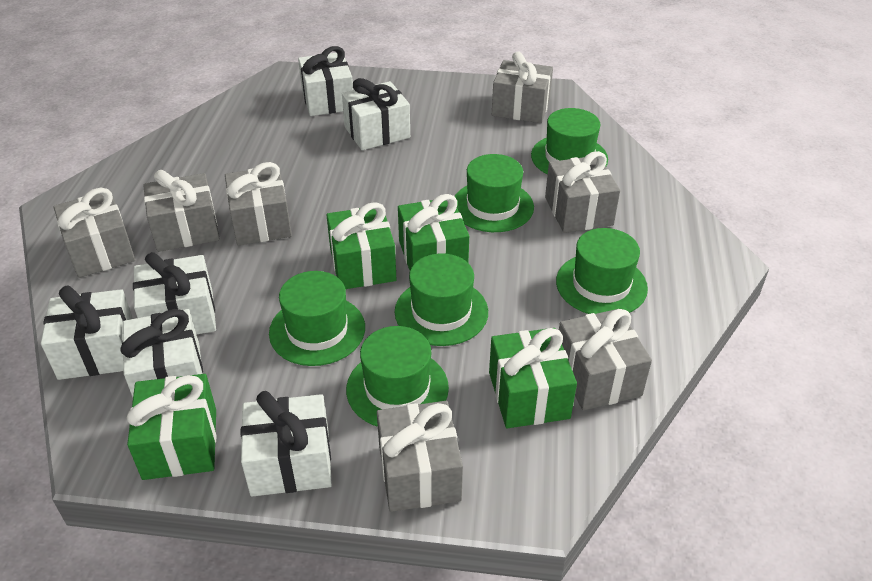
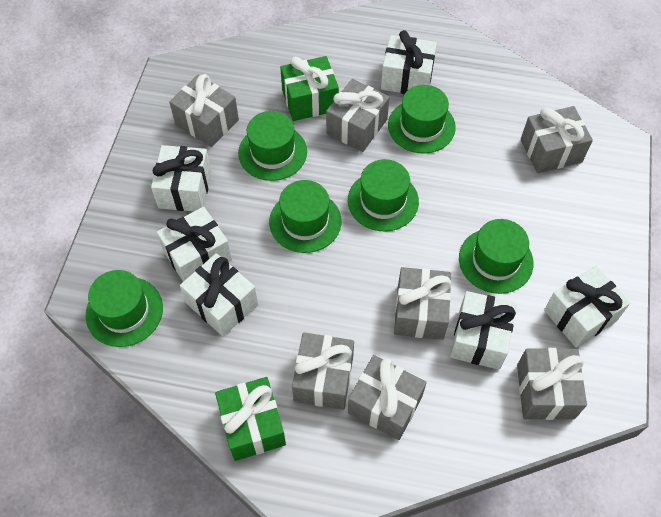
green gift: 4 -> 2

